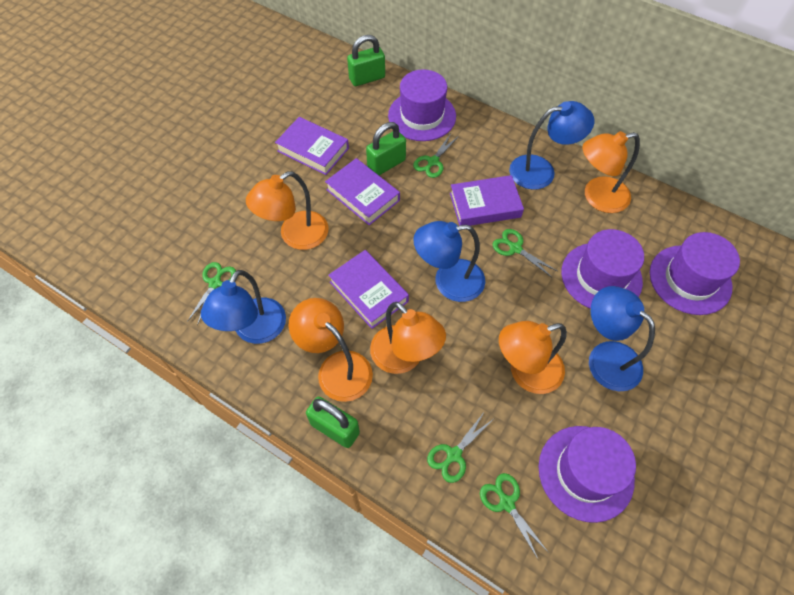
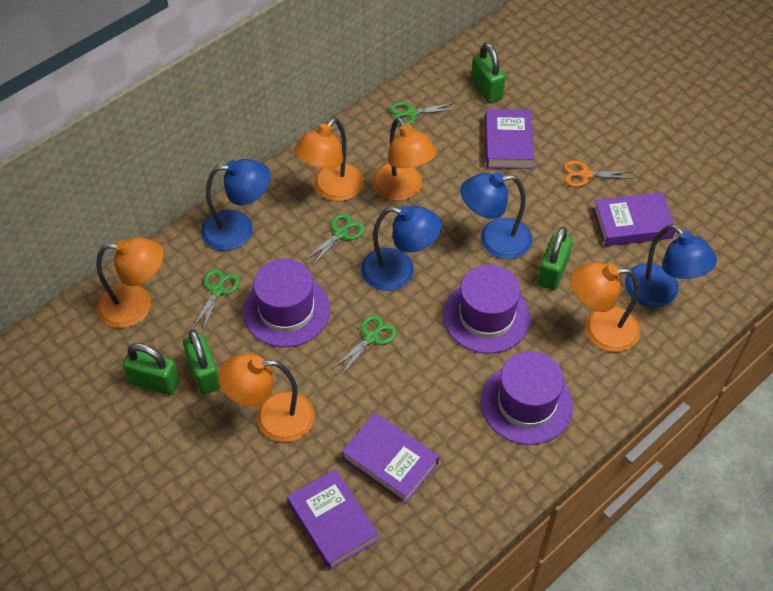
green padlock: 3 -> 4
green scissors: 5 -> 4
orange scissors: 0 -> 1
purple hat: 4 -> 3

